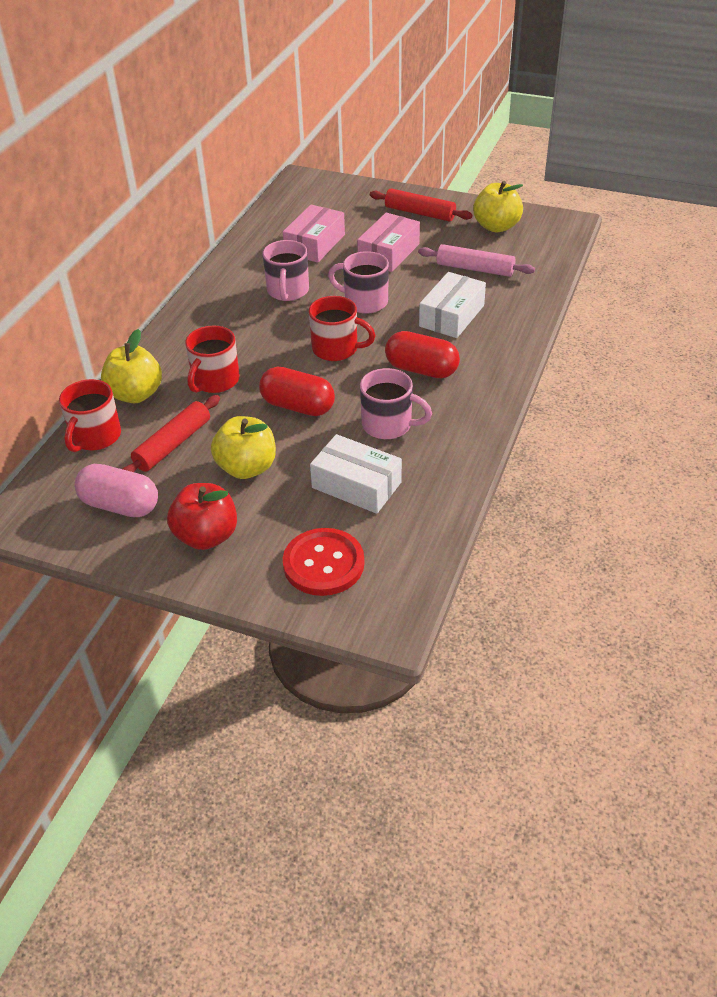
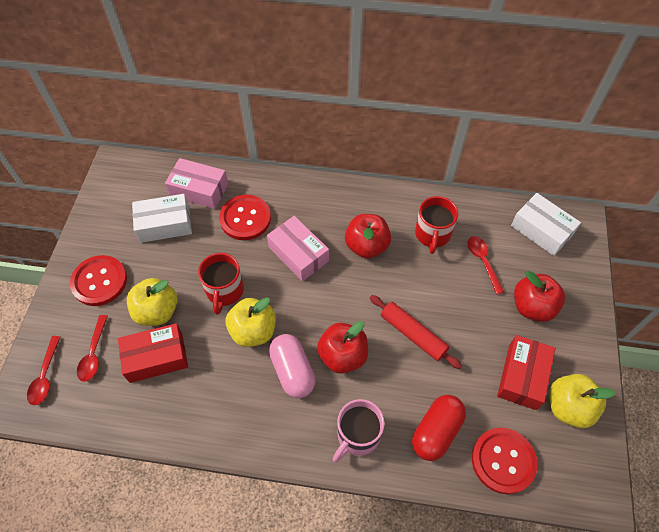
pink mug: 3 -> 1
pink rolling pin: 1 -> 0
red apple: 1 -> 3
red box: 0 -> 2
red button: 1 -> 3
red capsule: 2 -> 1
red mug: 3 -> 2
red rolling pin: 2 -> 1
red spoon: 0 -> 3

